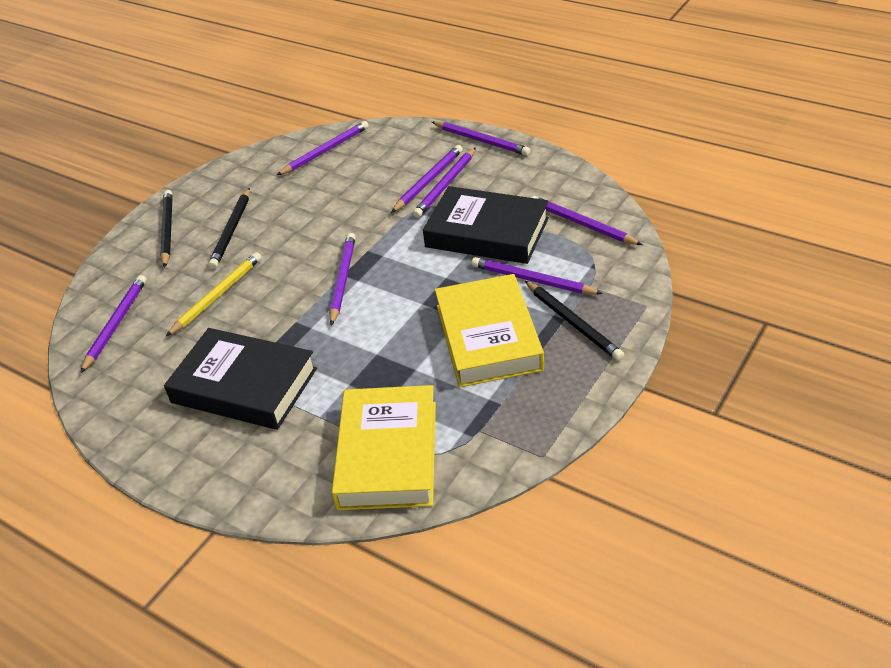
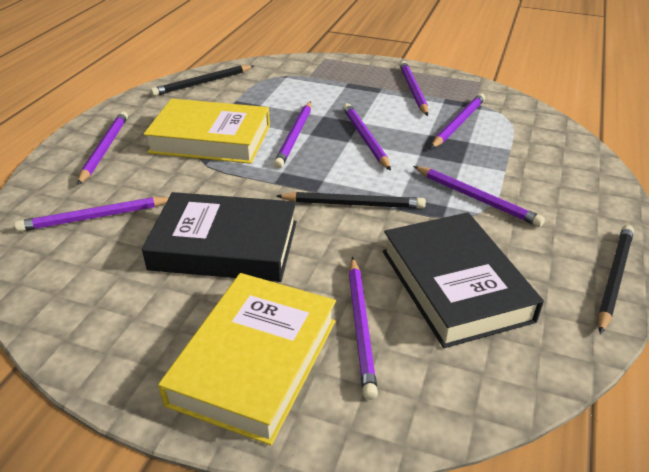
yellow pencil: 1 -> 0

